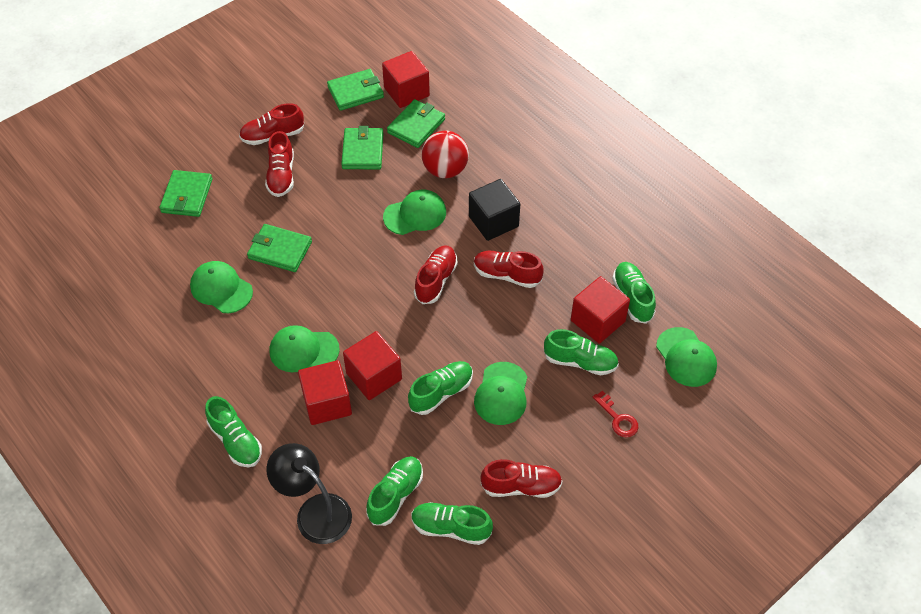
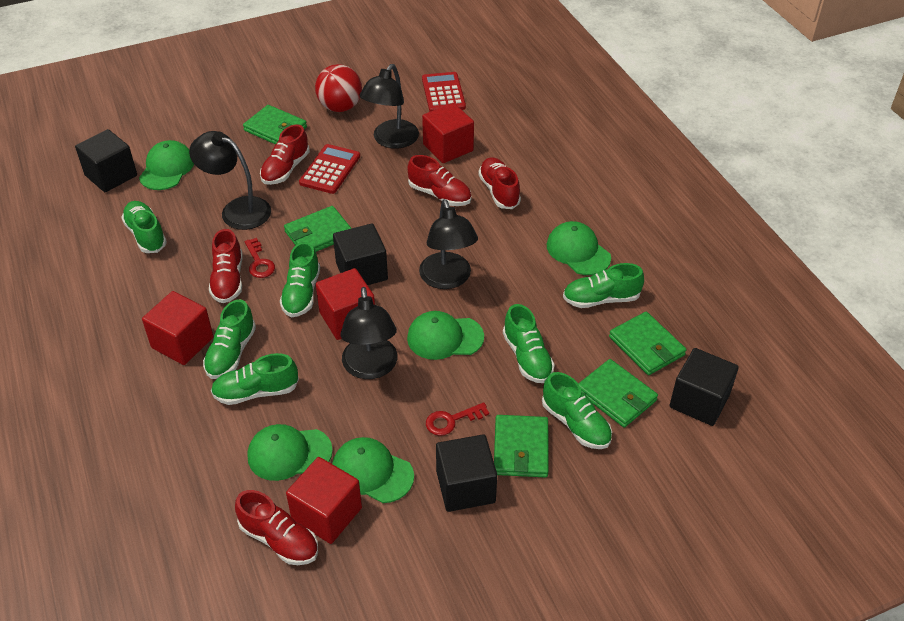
black cube: 1 -> 4
black lamp: 1 -> 4
green shoe: 6 -> 7
red calculator: 0 -> 2
red key: 1 -> 2

